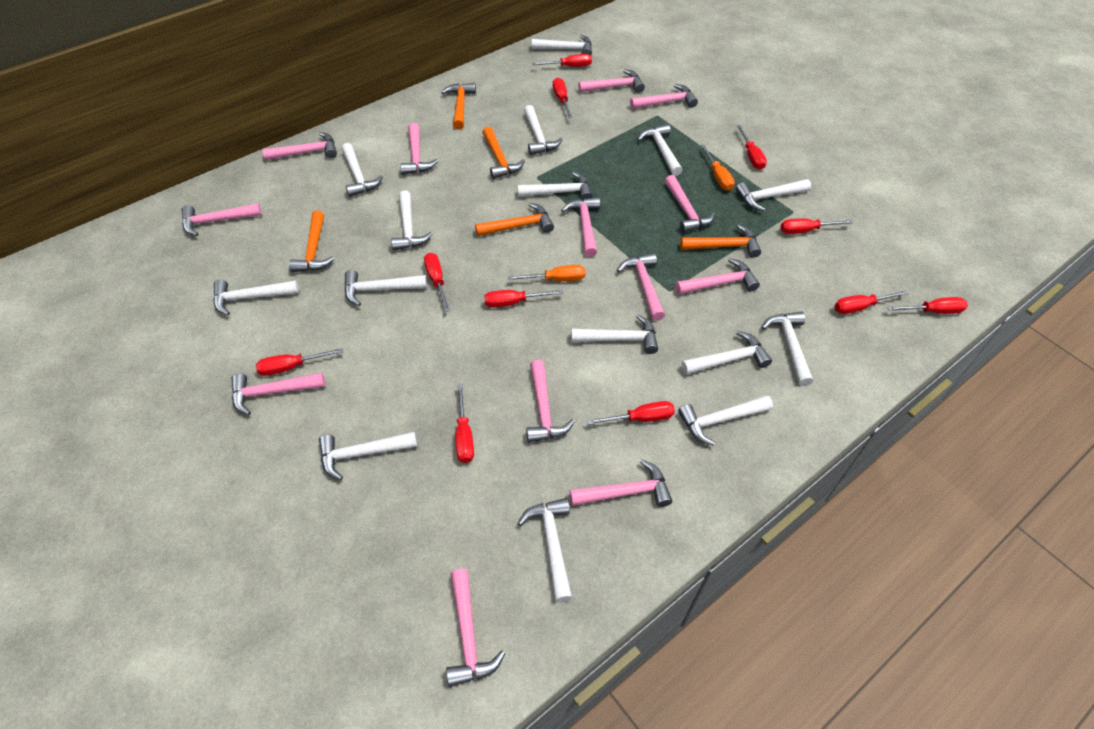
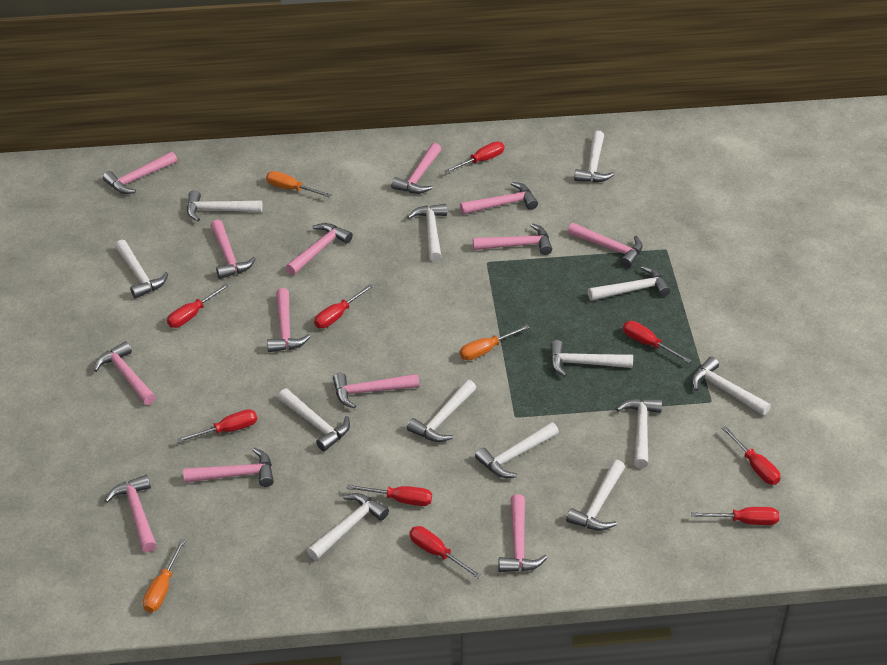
orange hammer: 5 -> 0
orange screwdriver: 2 -> 3
red screwdriver: 11 -> 9
white hammer: 15 -> 13

